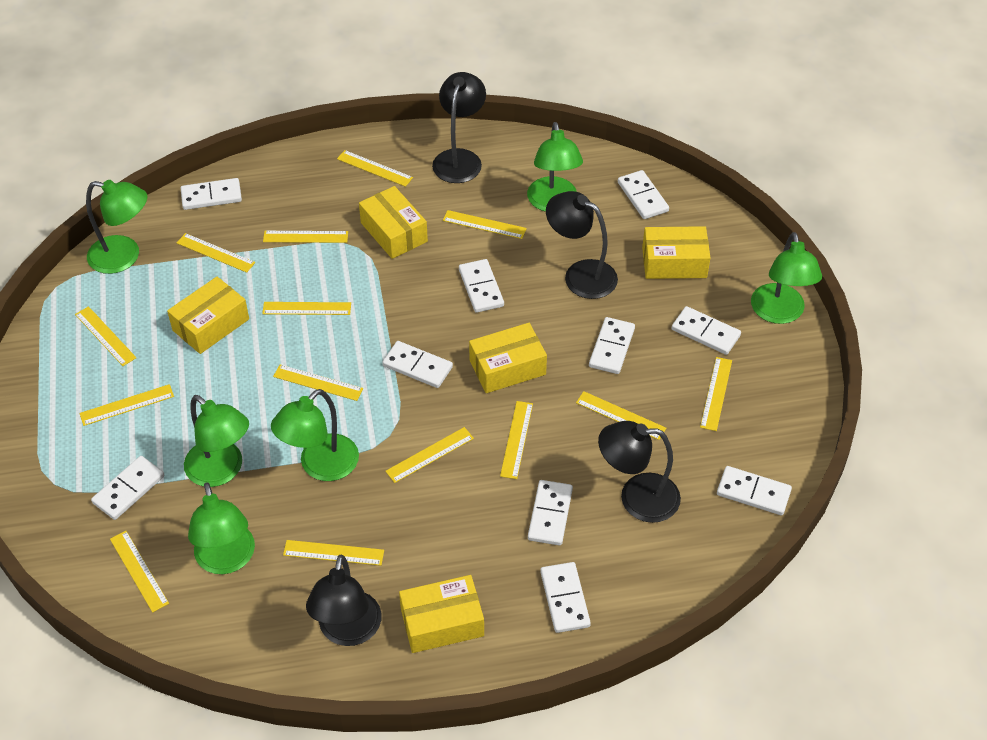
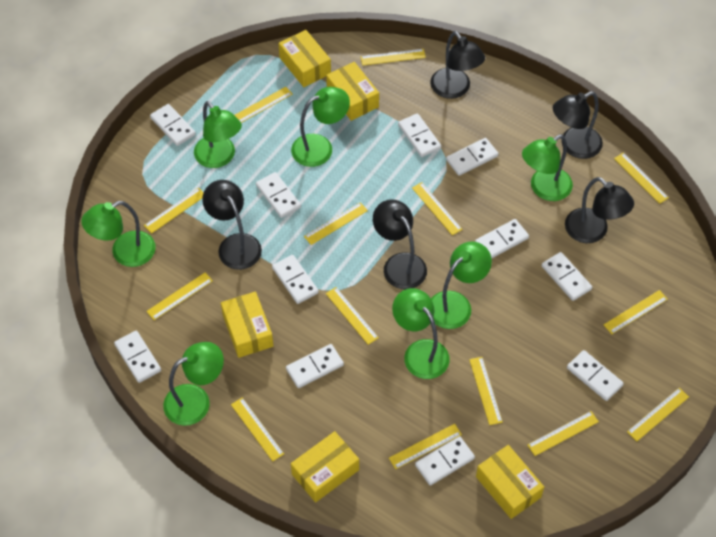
black lamp: 4 -> 5
green lamp: 6 -> 7
white domino: 10 -> 11

